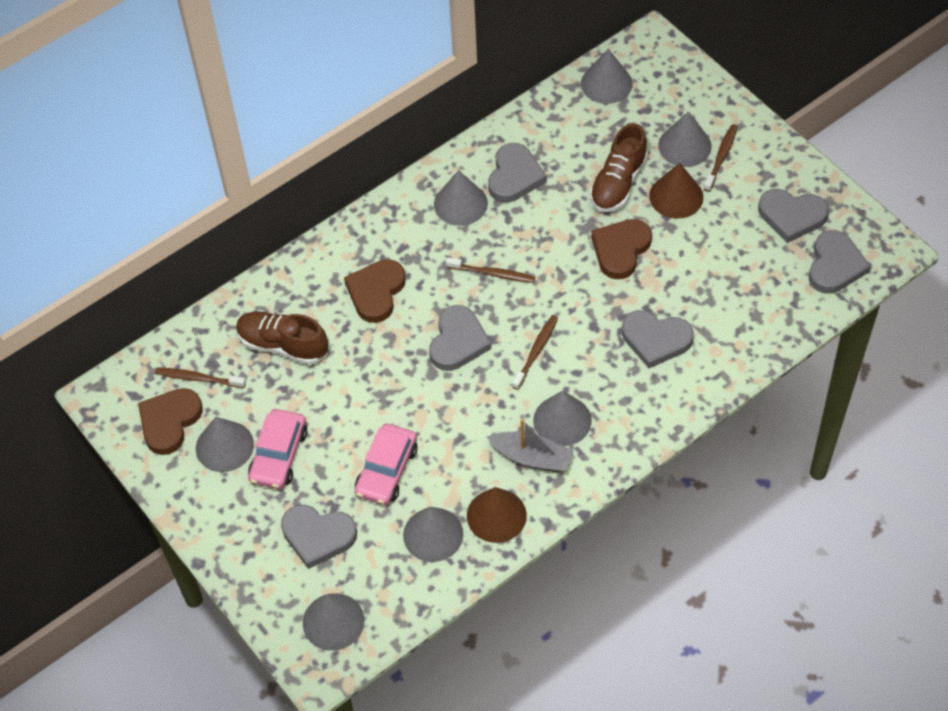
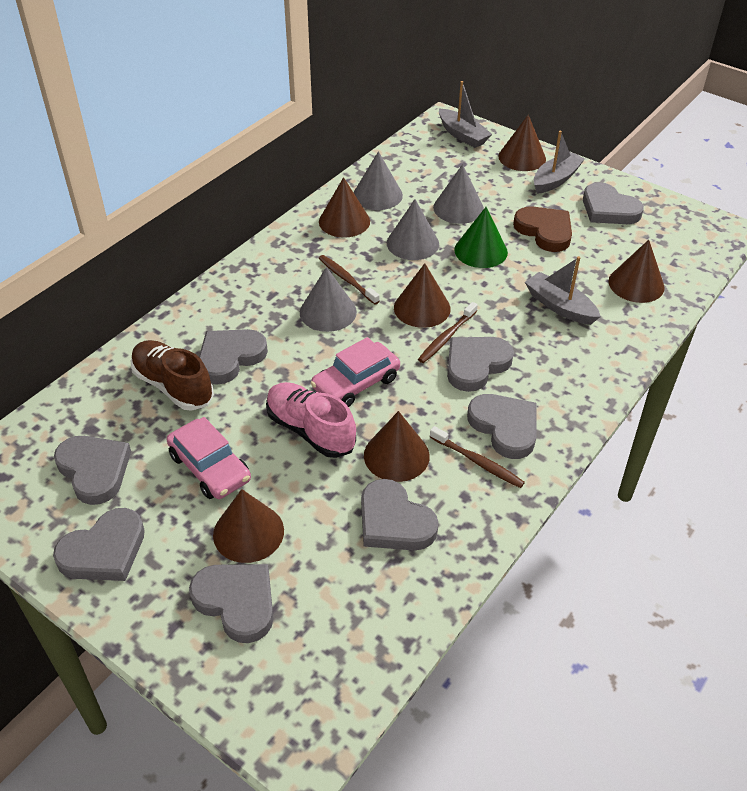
brown cone: 2 -> 6
brown heart: 3 -> 1
brown shoe: 2 -> 1
brown toothbrush: 4 -> 3
green cone: 0 -> 1
grey boat: 1 -> 3
grey cone: 7 -> 4
grey heart: 6 -> 8
pink shoe: 0 -> 1

